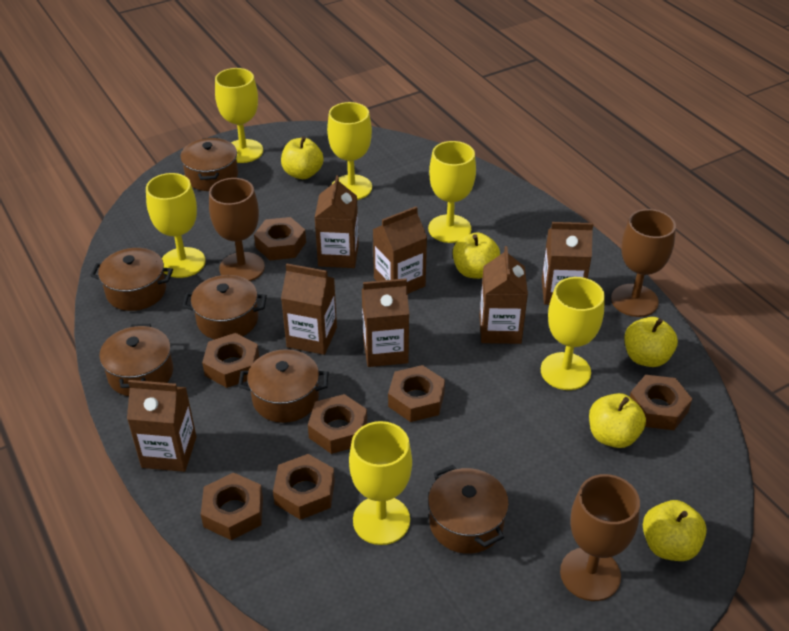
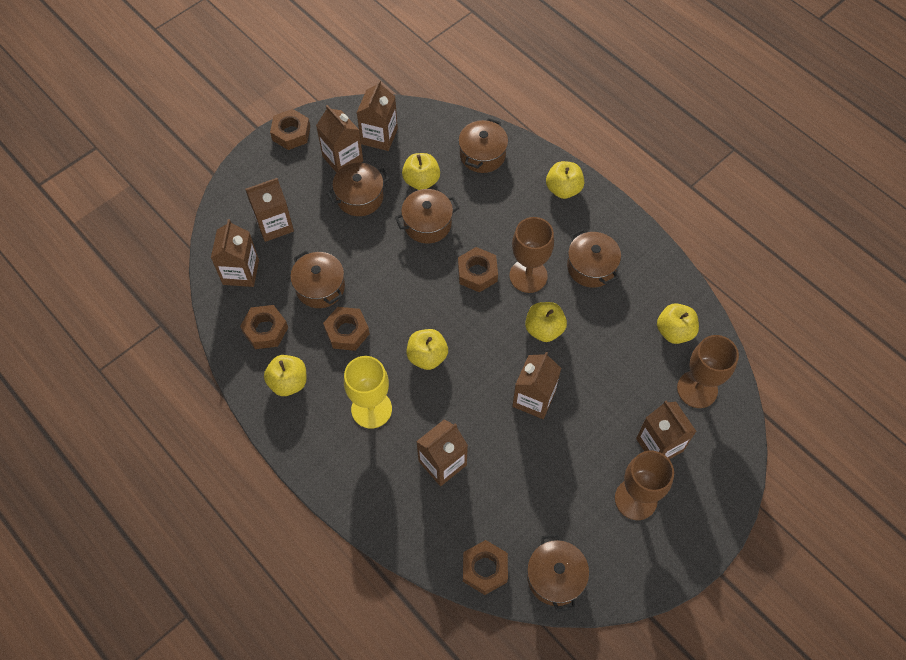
brown nut: 7 -> 5
yellow apple: 5 -> 6
yellow goblet: 6 -> 1

